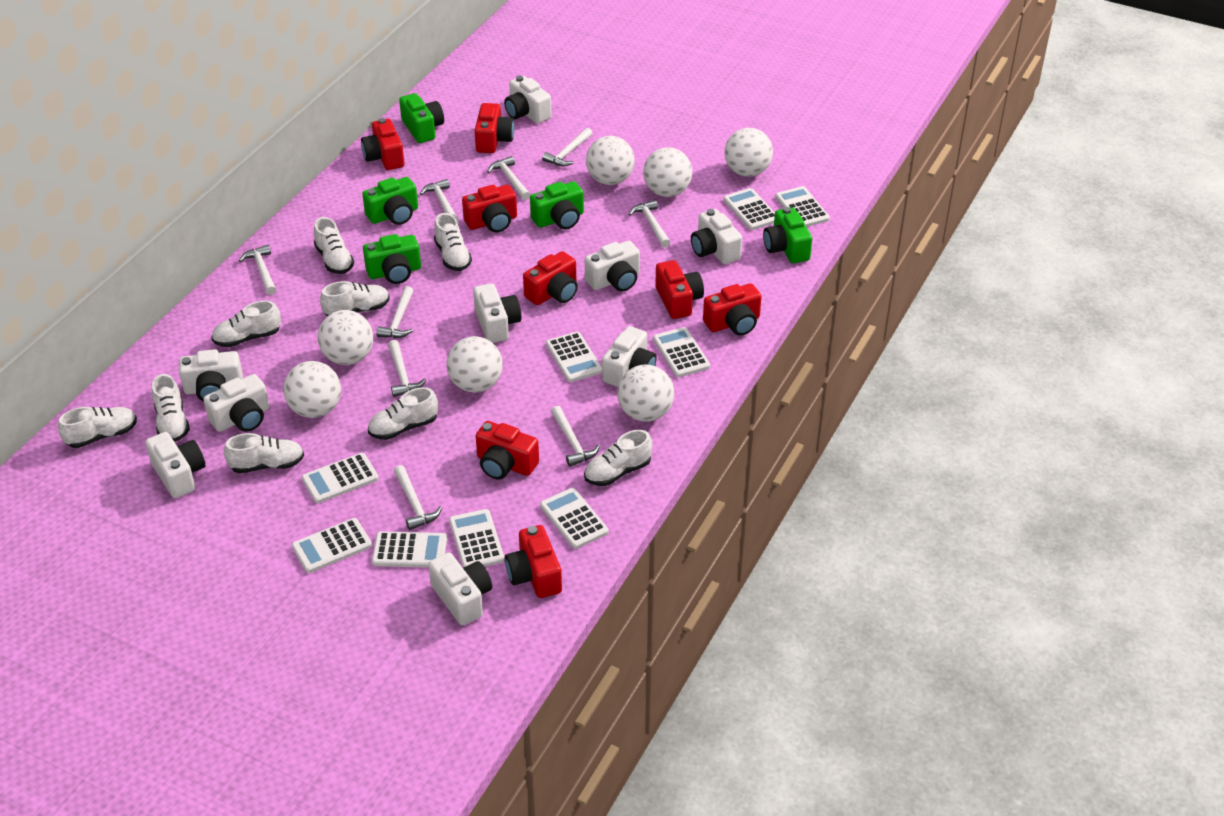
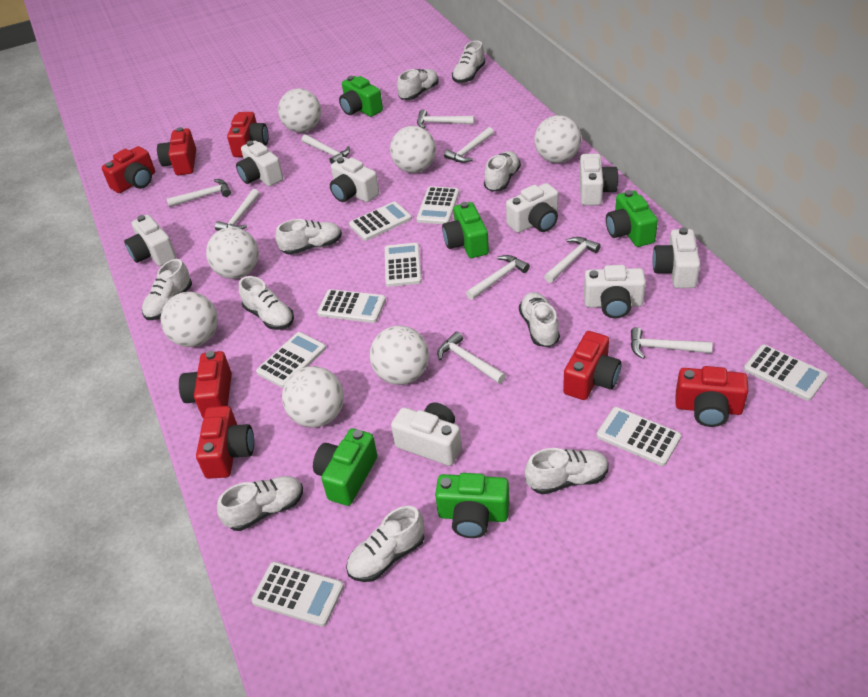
red camera: 8 -> 7
white calculator: 9 -> 8
white camera: 9 -> 8
white shoe: 9 -> 10

